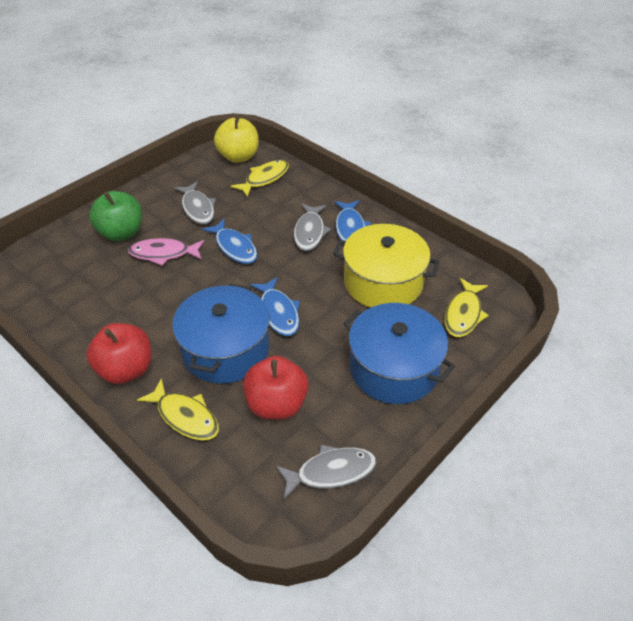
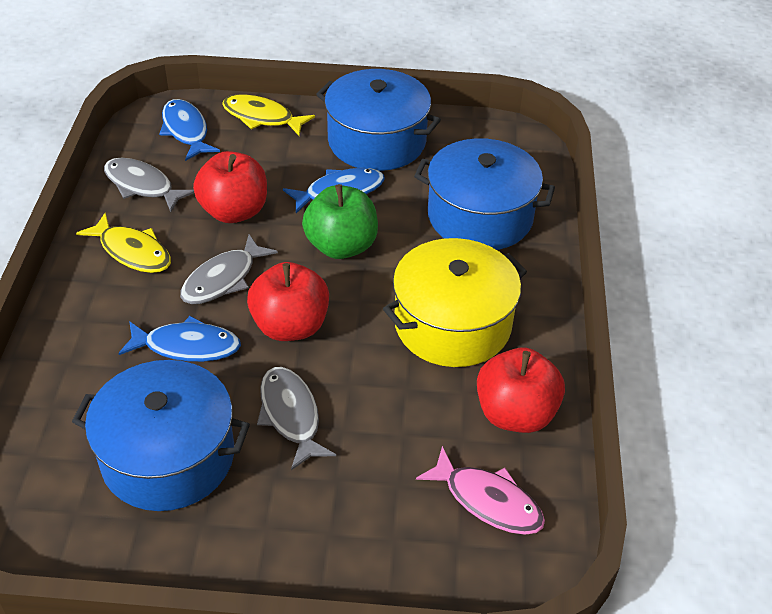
blue pot: 2 -> 3
red apple: 2 -> 3
yellow apple: 1 -> 0
yellow fish: 3 -> 2

